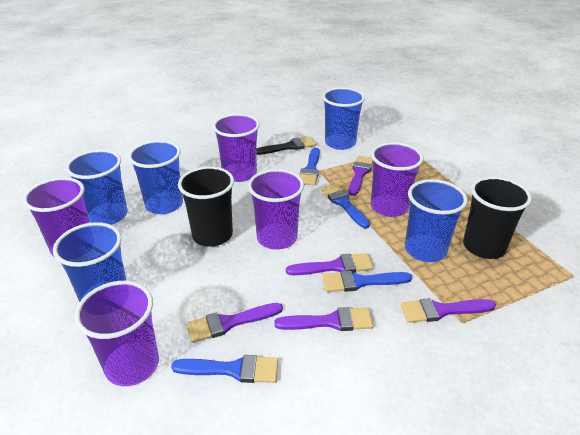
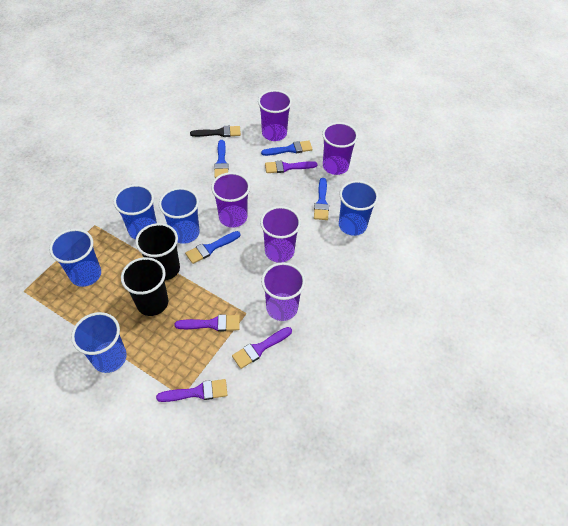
purple brush: 5 -> 4

